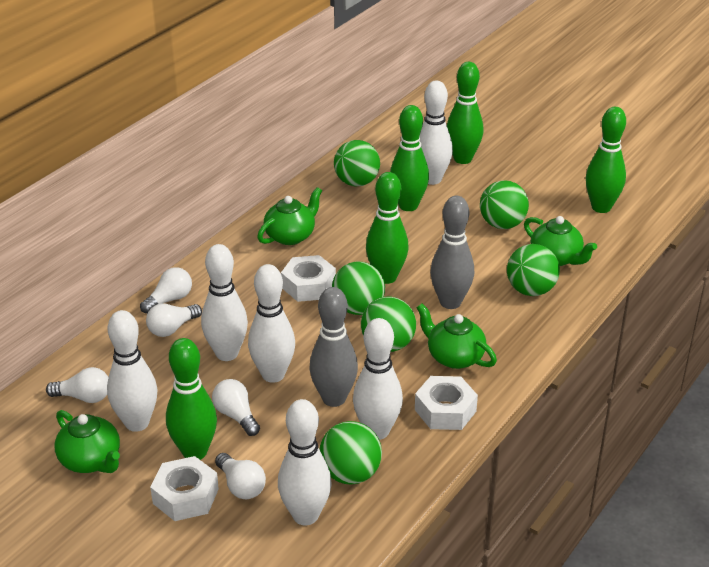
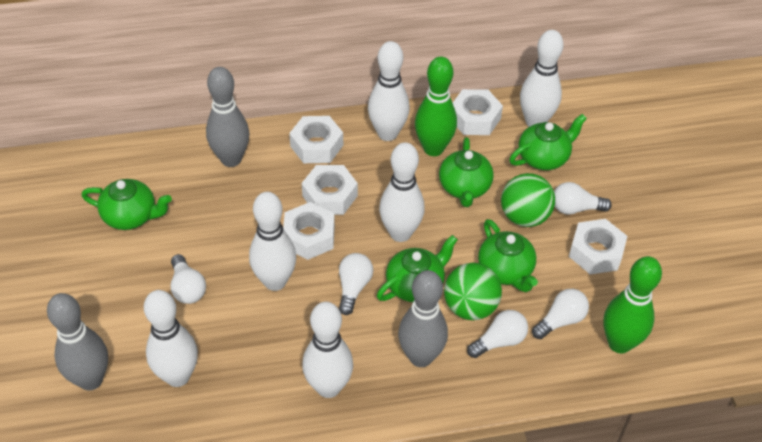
green ball: 6 -> 2
green bowling pin: 5 -> 2
green teapot: 4 -> 5
grey bowling pin: 2 -> 3
white nut: 3 -> 5

